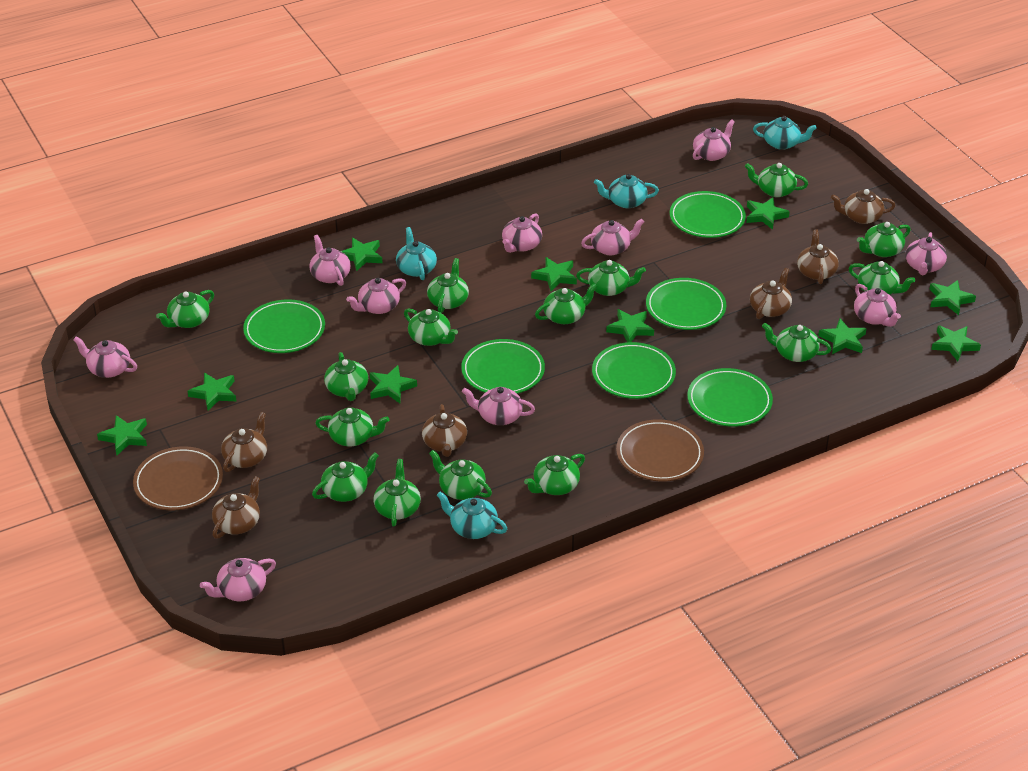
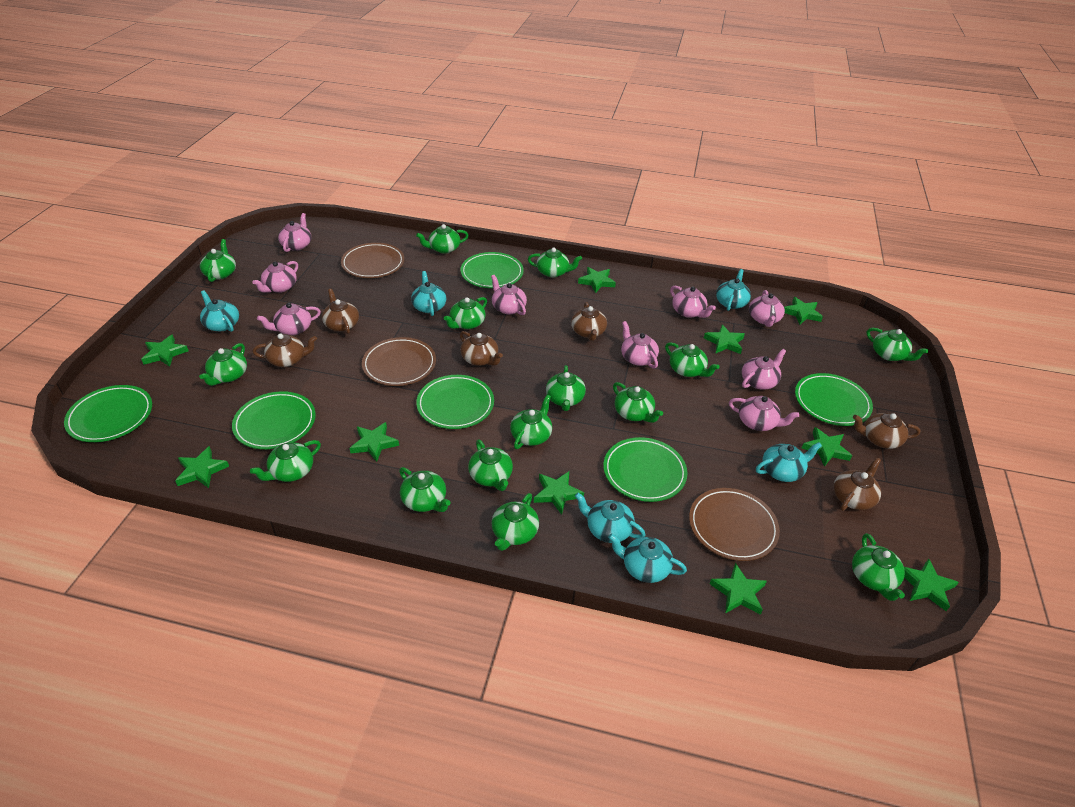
brown plate: 2 -> 3
pink teapot: 10 -> 9
turquoise teapot: 4 -> 6

